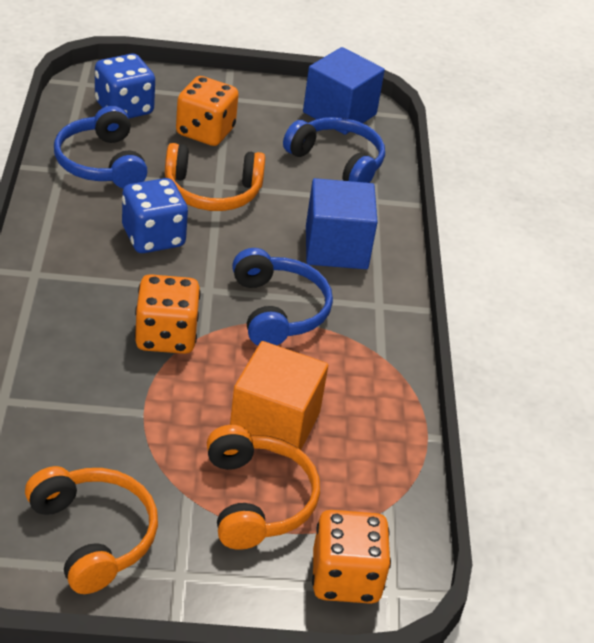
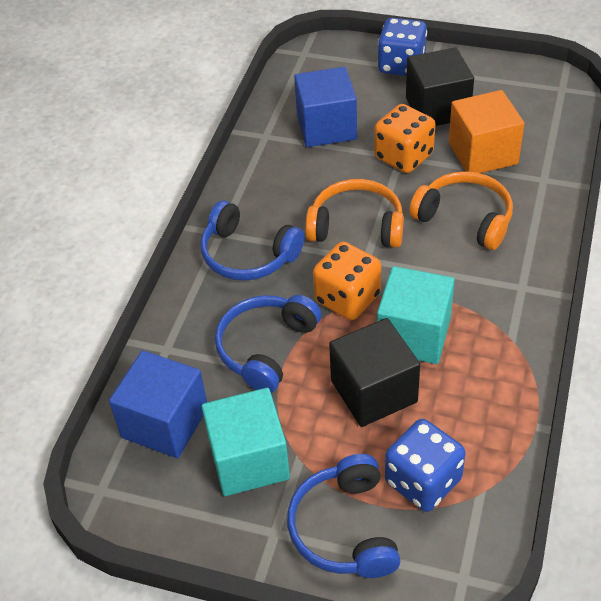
black cube: 0 -> 2
orange dice: 3 -> 2
orange headphones: 3 -> 2
turquoise cube: 0 -> 2

